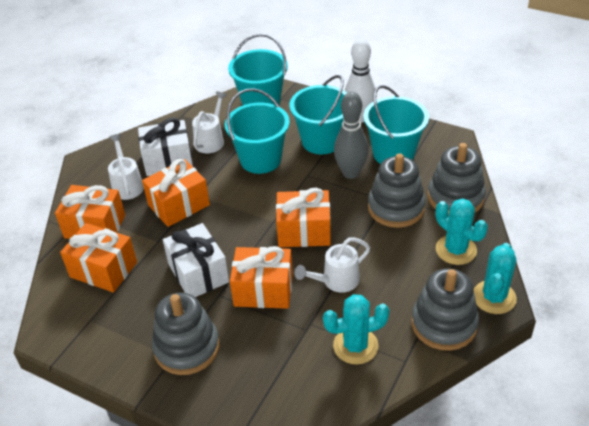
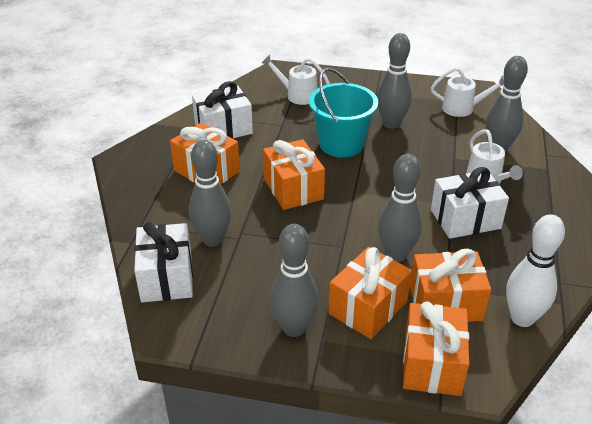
grey bowling pin: 1 -> 5
grey stacking toy: 4 -> 0
turquoise bucket: 4 -> 1
turquoise cactus: 3 -> 0
white gift: 2 -> 3

